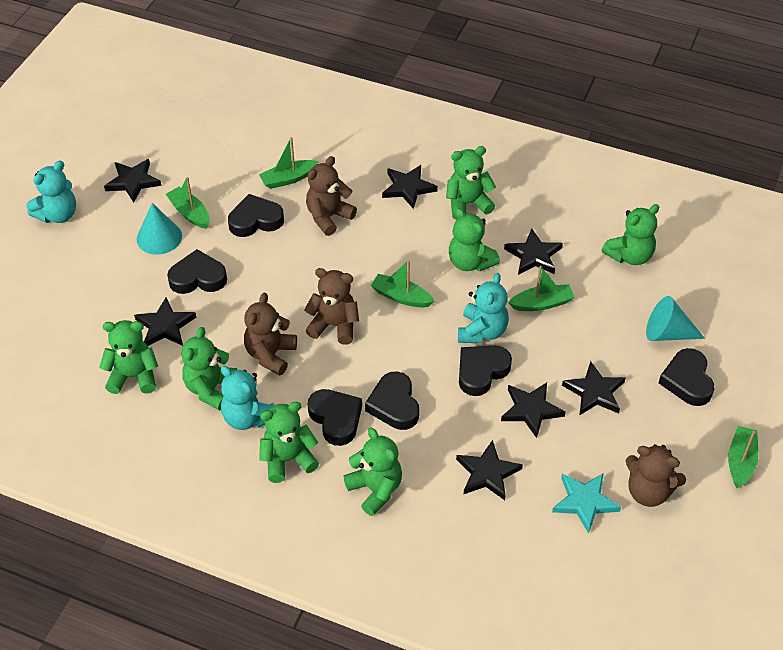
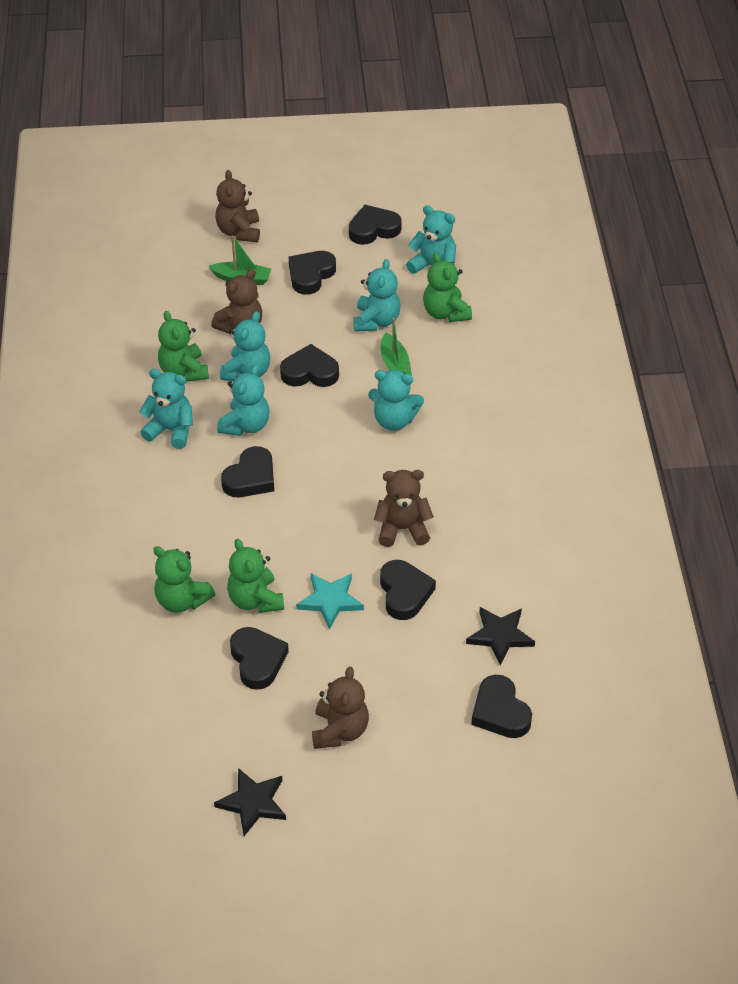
black heart: 6 -> 7
black star: 7 -> 2
green boat: 5 -> 2
green teddy bear: 7 -> 4
turquoise cone: 2 -> 0
turquoise teddy bear: 3 -> 6

